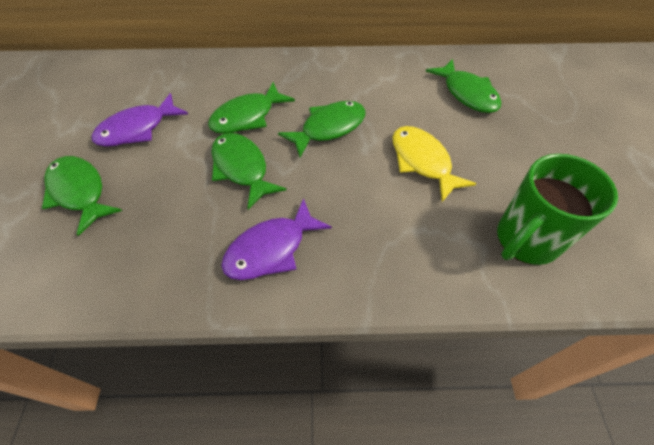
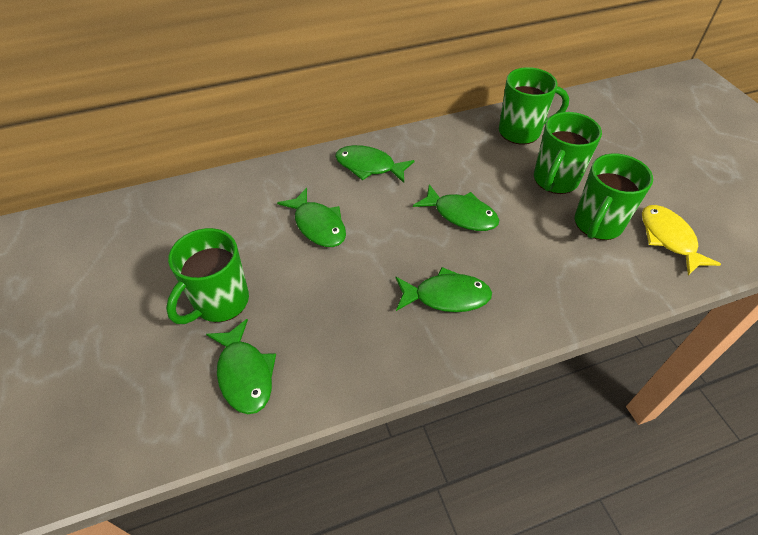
green mug: 1 -> 4
purple fish: 2 -> 0

